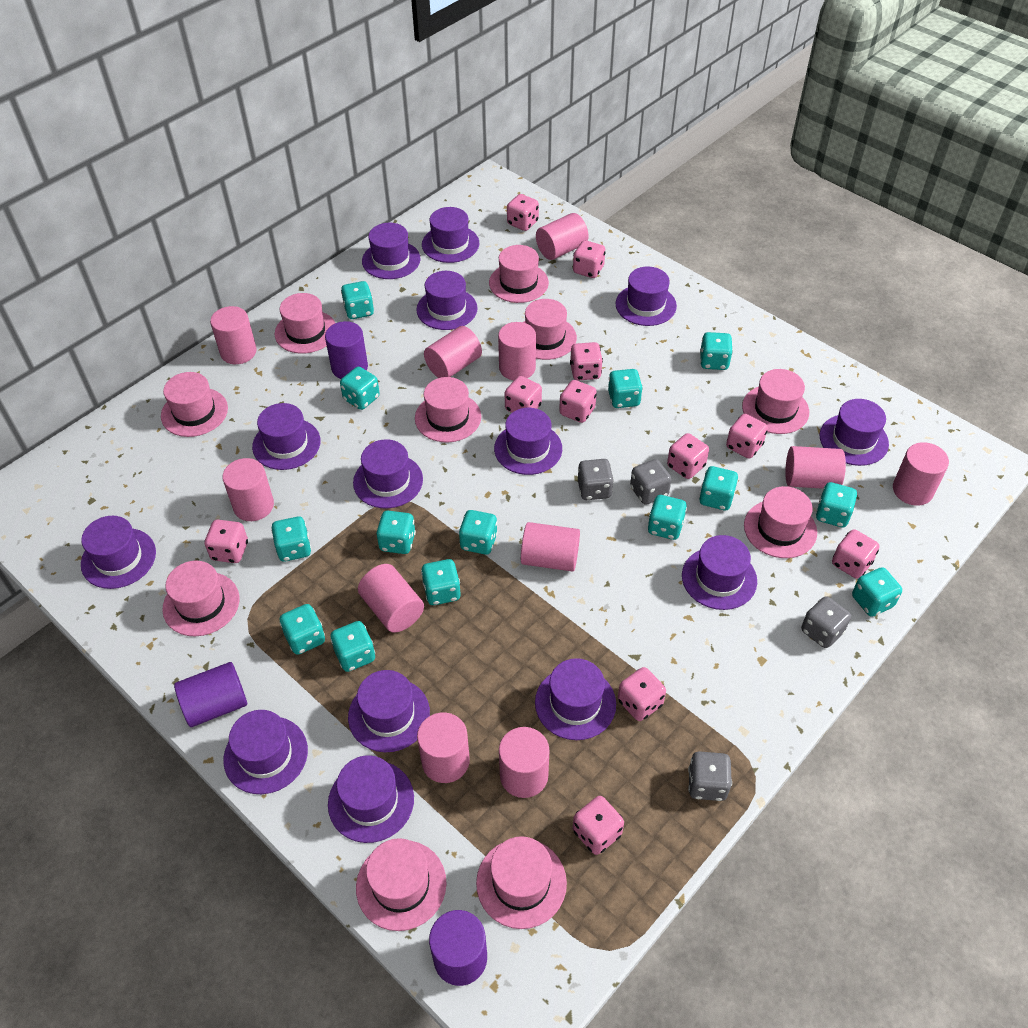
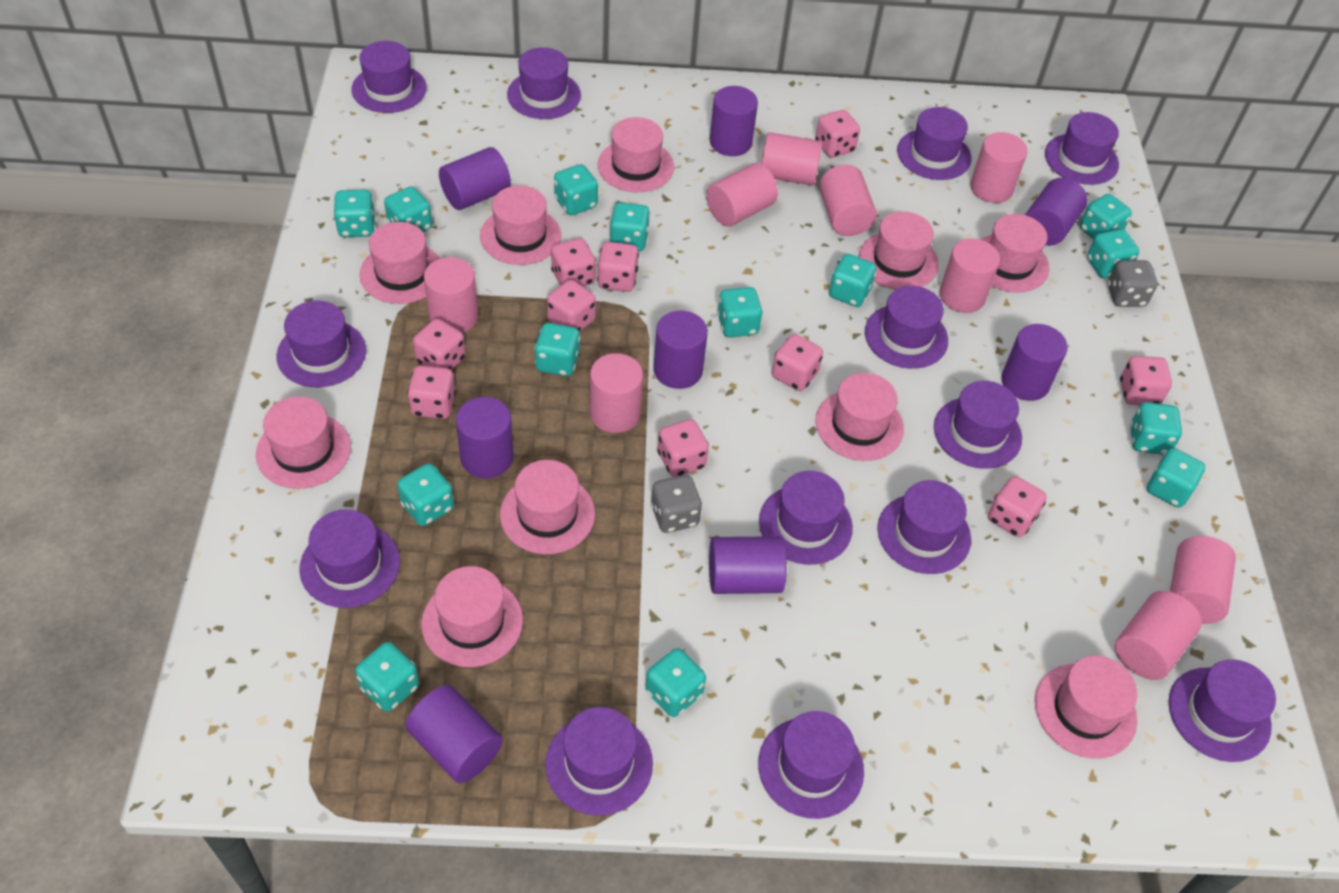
grey dice: 4 -> 2
pink cylinder: 11 -> 9
pink dice: 11 -> 10
purple cylinder: 3 -> 8
purple hat: 14 -> 13

